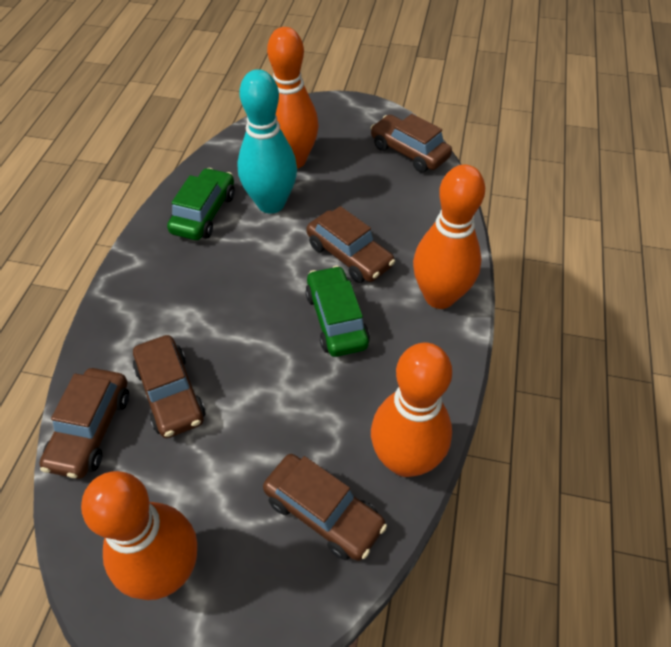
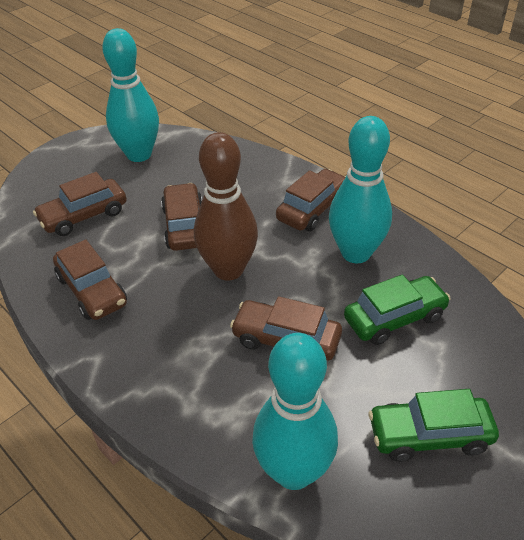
brown bowling pin: 0 -> 1
orange bowling pin: 4 -> 0
turquoise bowling pin: 1 -> 3

